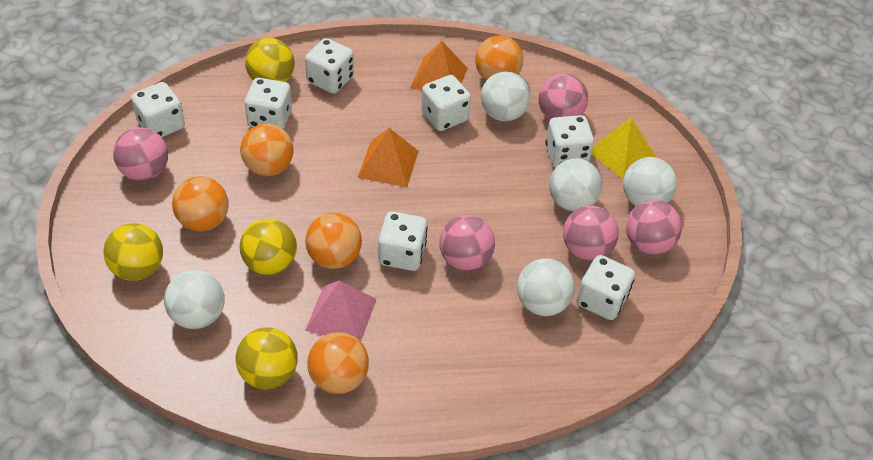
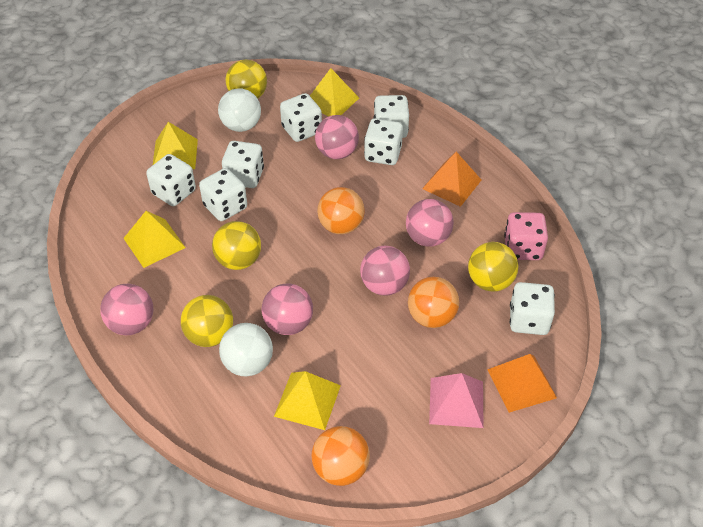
orange ball: 5 -> 3
pink dice: 0 -> 1
white ball: 5 -> 2
yellow pyramid: 1 -> 4

